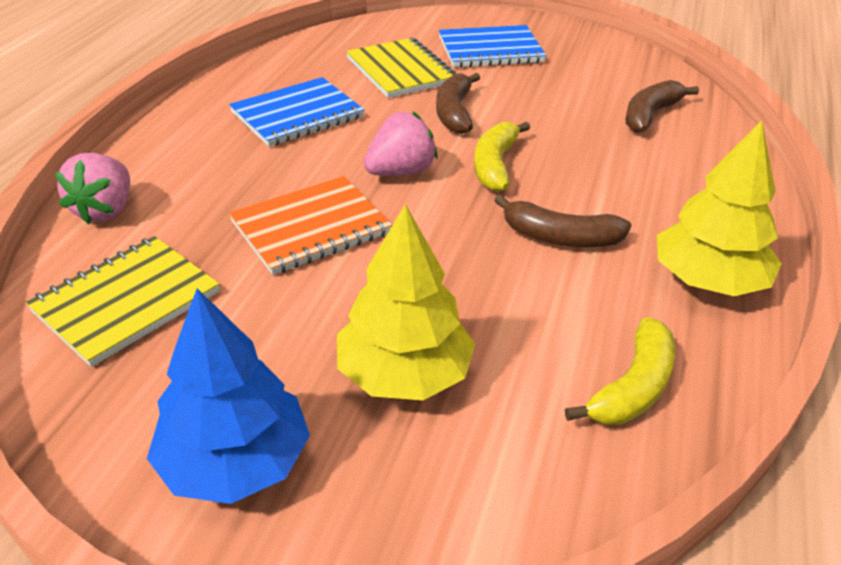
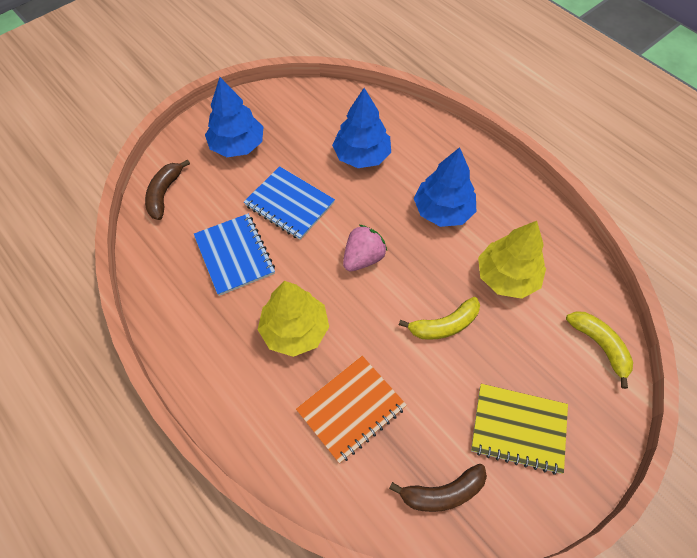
blue tree: 1 -> 3
brown banana: 3 -> 2
pink strawberry: 2 -> 1
yellow notebook: 2 -> 1

